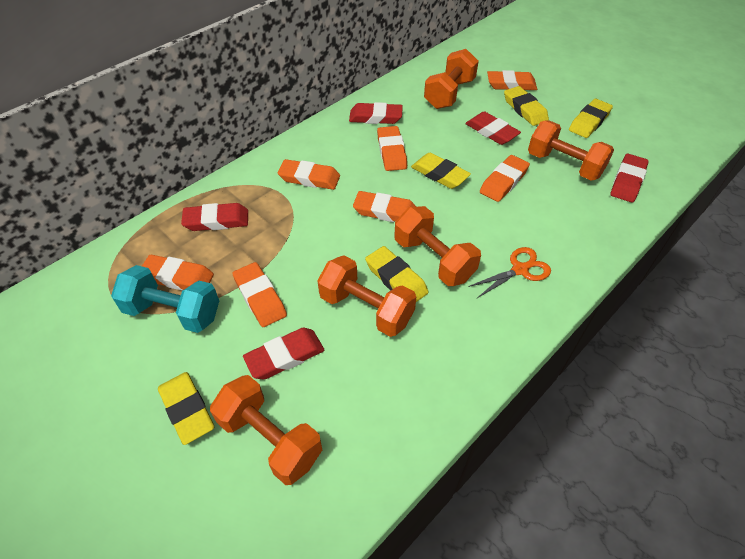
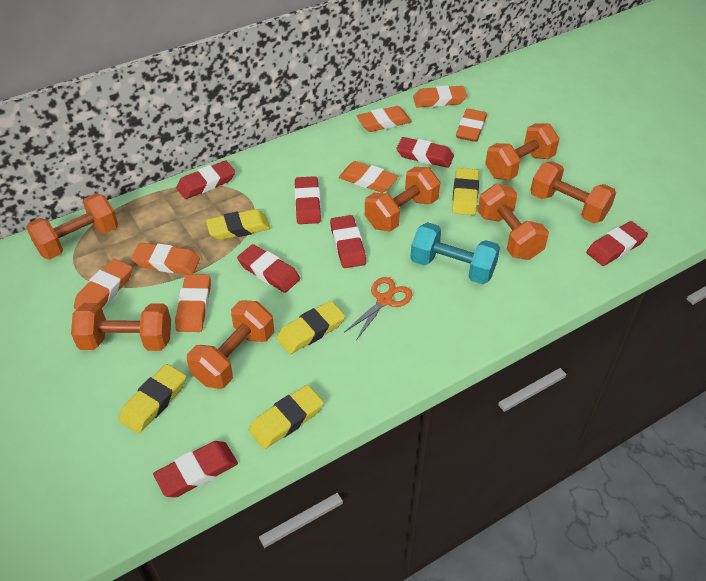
orange dumbbell: 5 -> 7
red eraser: 5 -> 7

